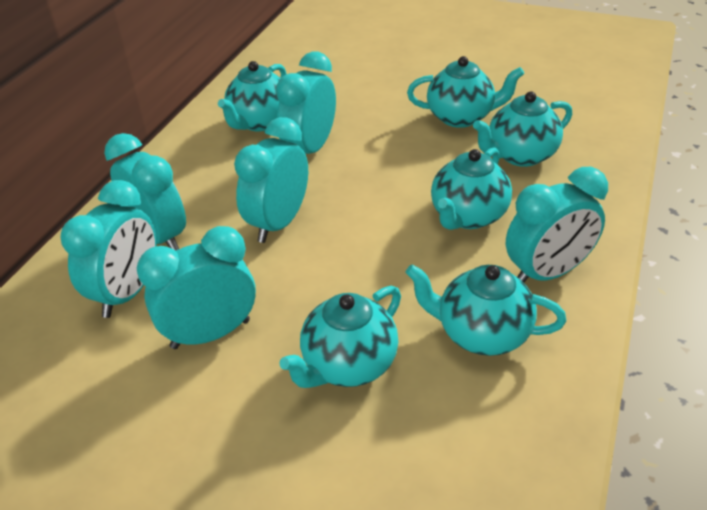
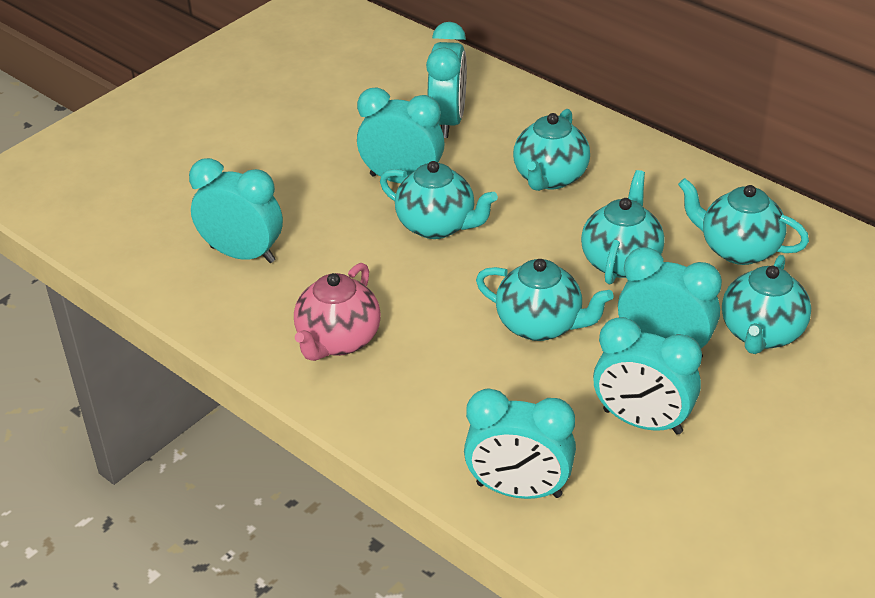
pink teapot: 0 -> 1

